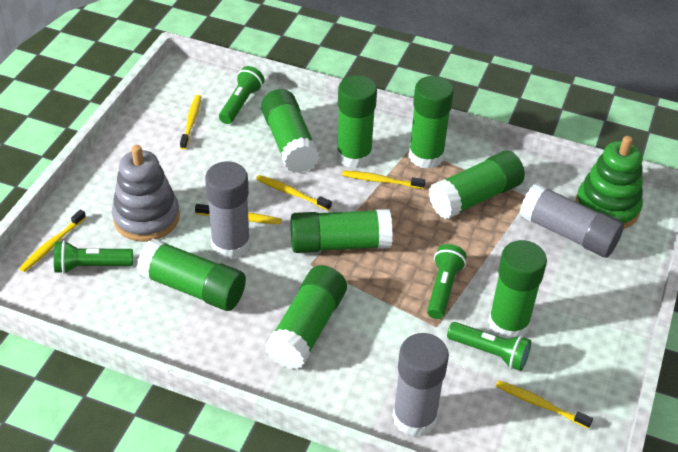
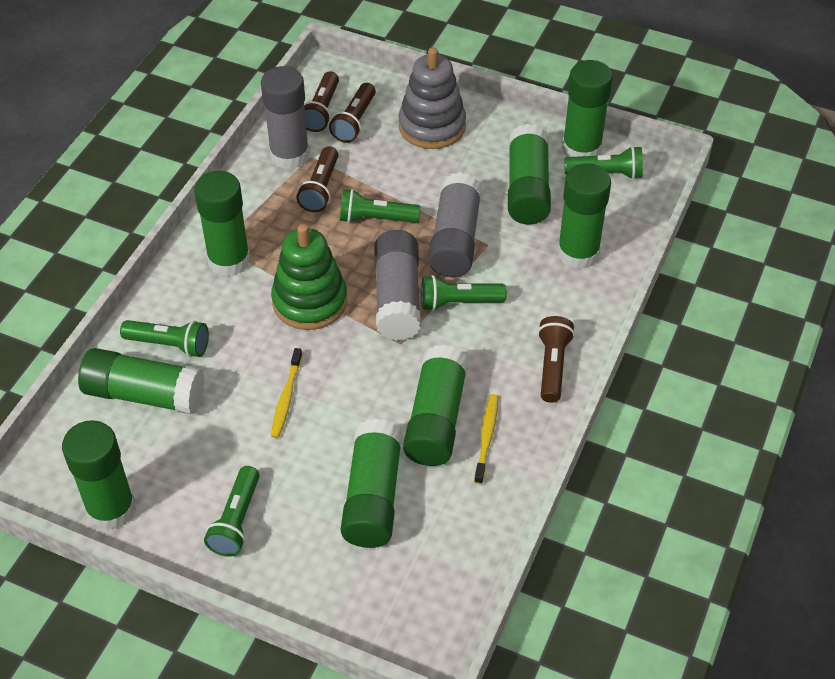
brown flashlight: 0 -> 4
green flashlight: 4 -> 5
yellow toothbrush: 6 -> 2

